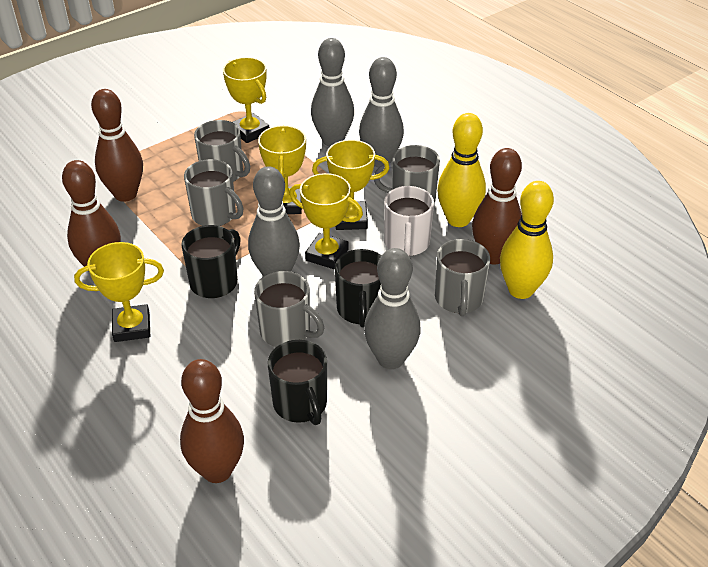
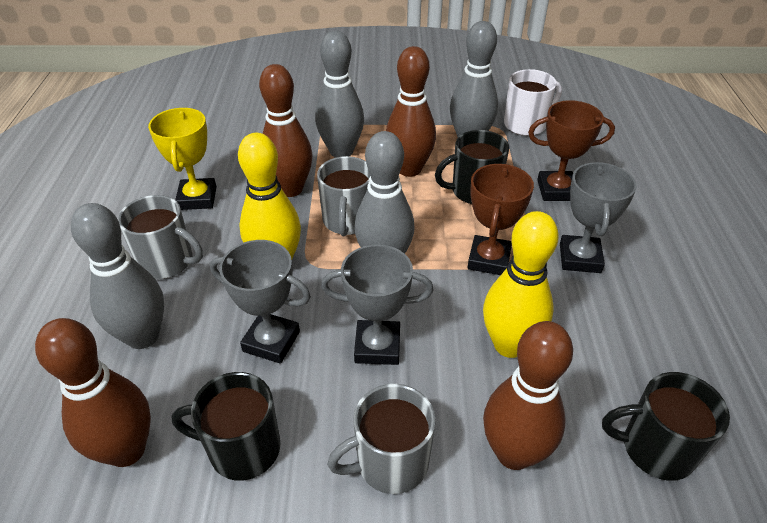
brown trophy: 0 -> 2
grey mug: 5 -> 3
grey trophy: 0 -> 3
yellow trophy: 5 -> 1

